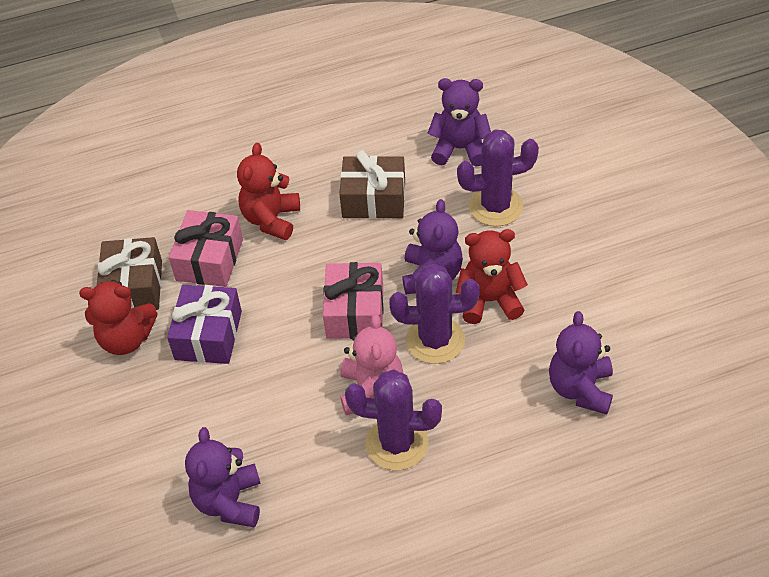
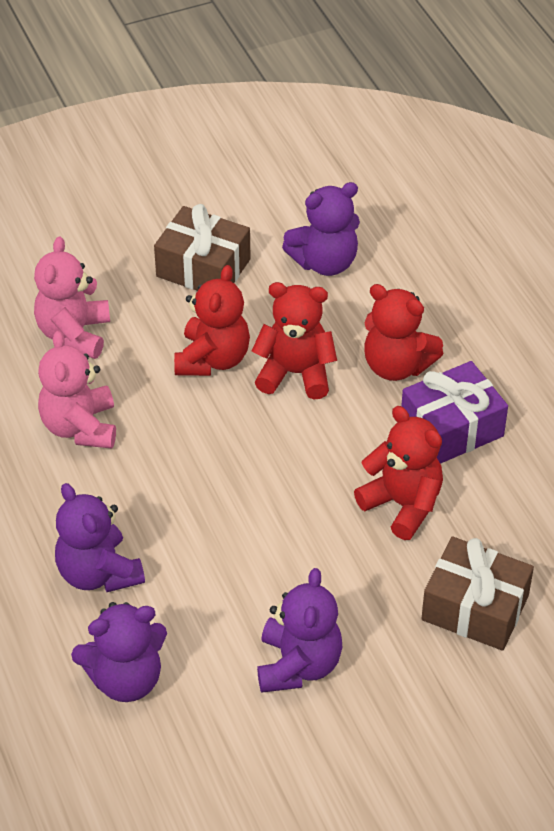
pink gift: 2 -> 0
pink teddy bear: 1 -> 2
purple cactus: 3 -> 0
red teddy bear: 3 -> 4

